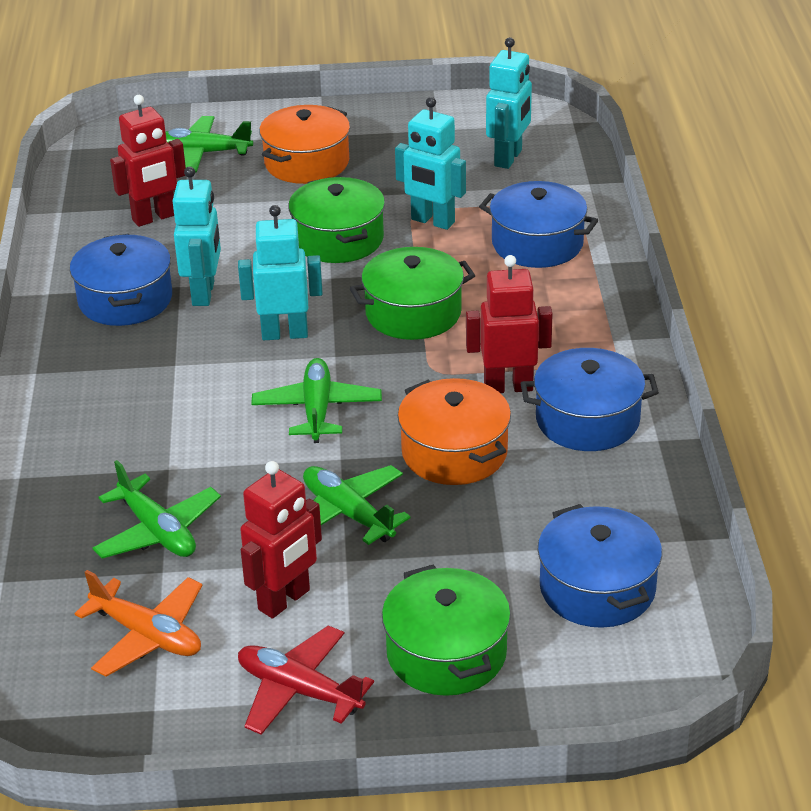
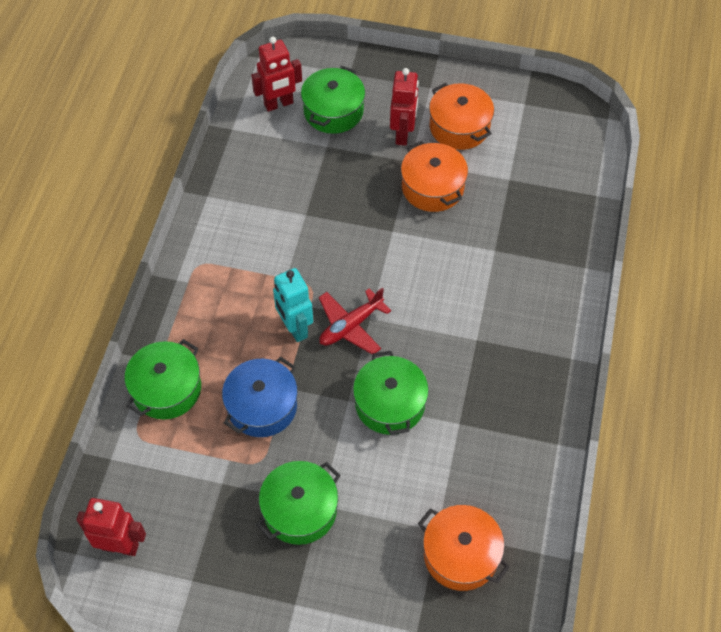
blue pot: 4 -> 1
green plane: 4 -> 0
green pot: 3 -> 4
orange plane: 1 -> 0
orange pot: 2 -> 3
turquoise robot: 4 -> 1

